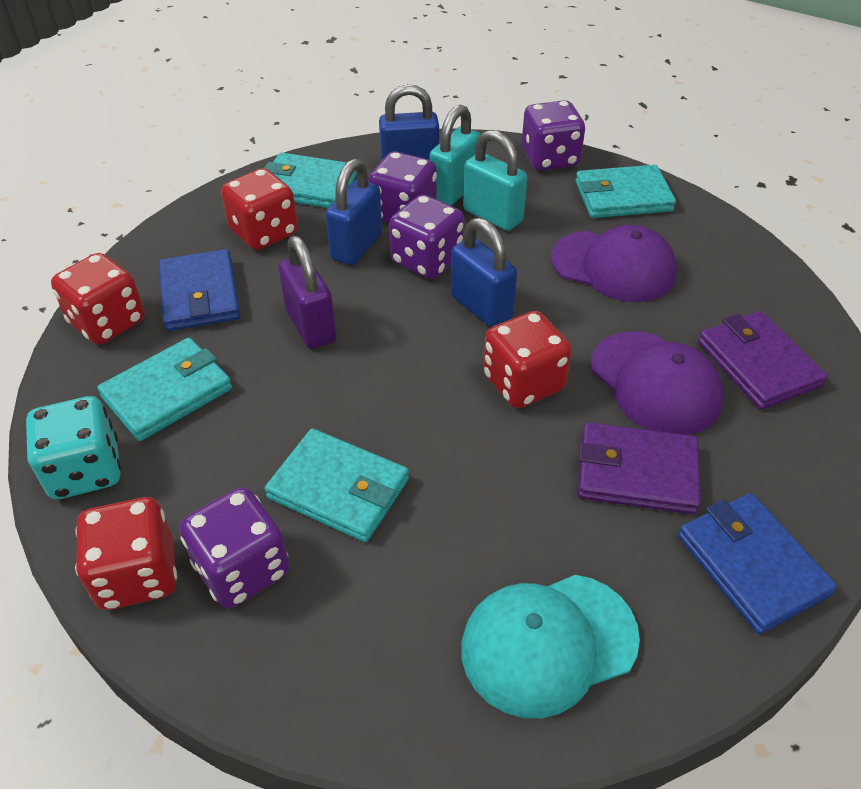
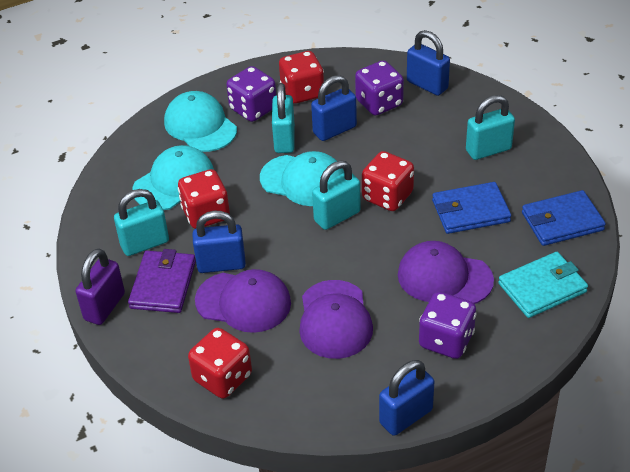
blue padlock: 3 -> 4
purple cap: 2 -> 3
purple dice: 4 -> 3
purple wallet: 2 -> 1
turquoise cap: 1 -> 3
turquoise dice: 1 -> 0
turquoise padlock: 2 -> 4
turquoise wallet: 4 -> 1

